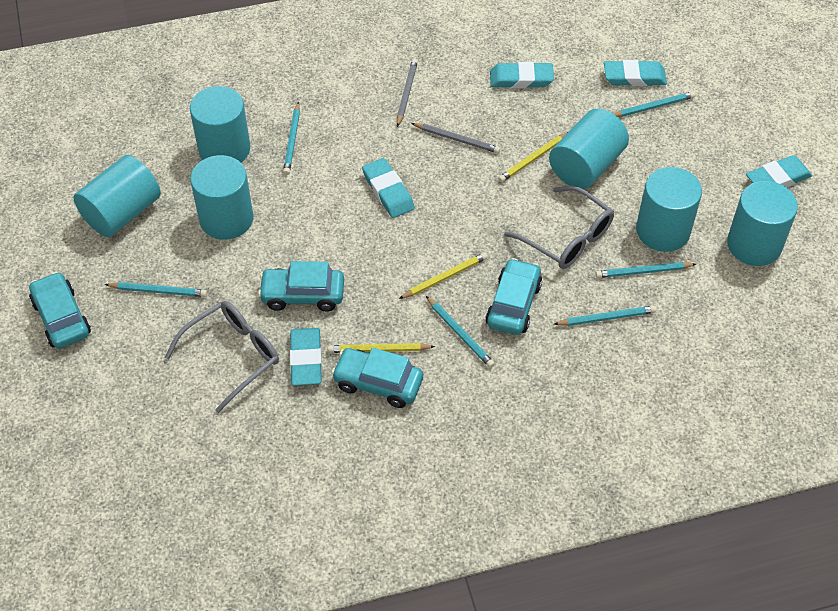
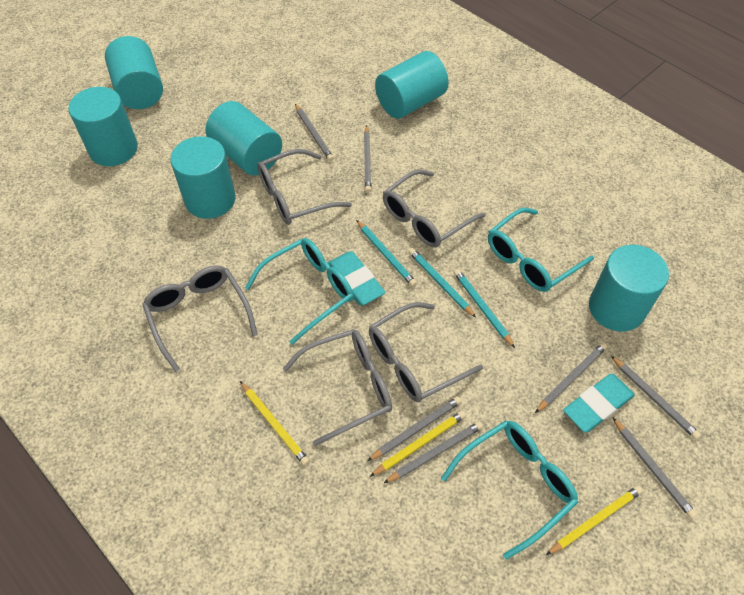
grey glasses: 2 -> 5
grey pencil: 2 -> 7
turquoise car: 4 -> 0
turquoise eraser: 5 -> 2
turquoise glasses: 0 -> 3
turquoise pencil: 6 -> 3

